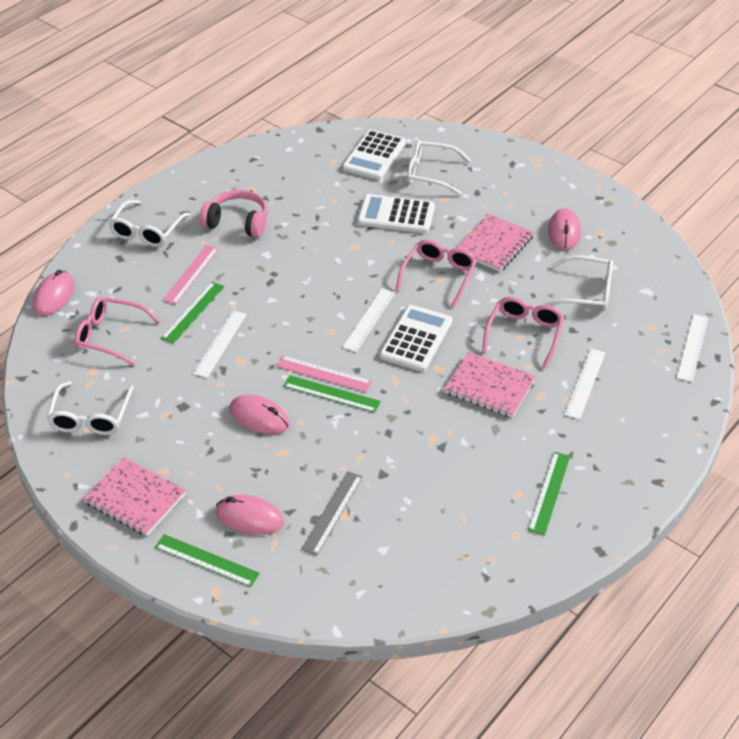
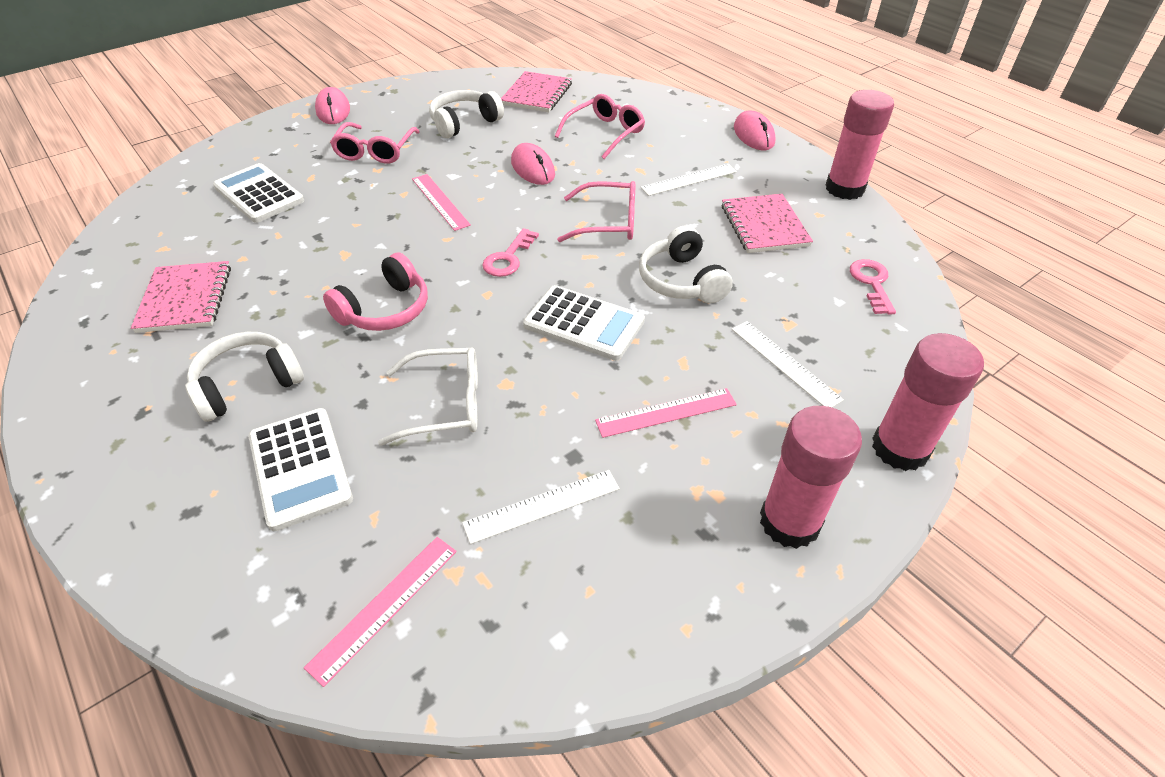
green ruler: 4 -> 0
grey ruler: 1 -> 0
pink glue stick: 0 -> 3
pink key: 0 -> 2
pink mouse: 4 -> 3
pink ruler: 2 -> 3
white glasses: 4 -> 1
white headphones: 0 -> 3
white ruler: 4 -> 3

